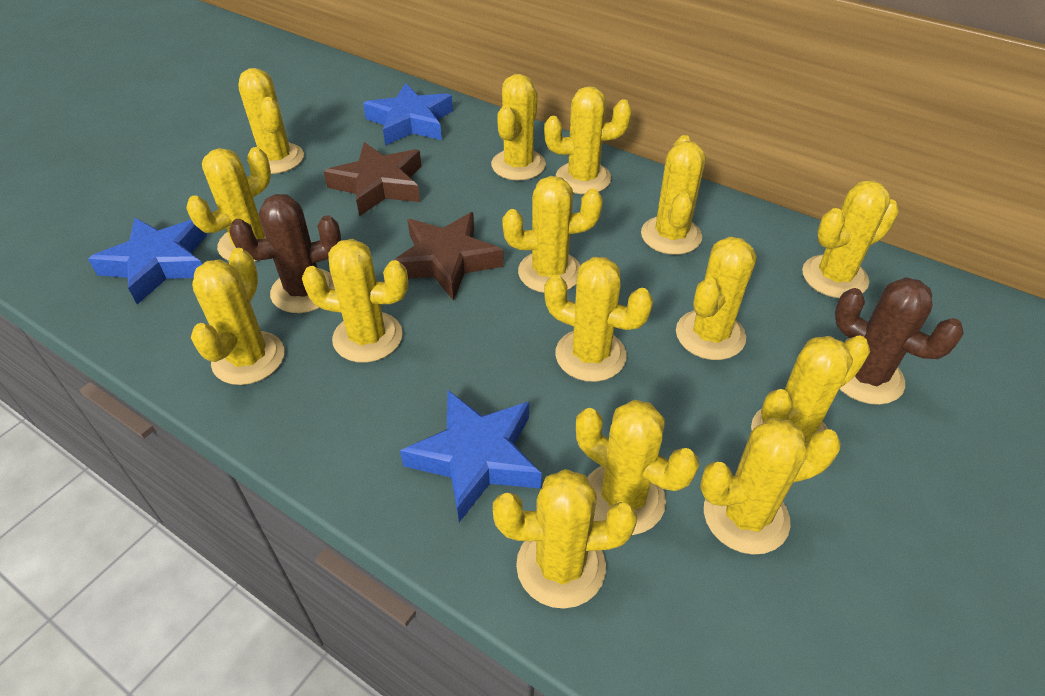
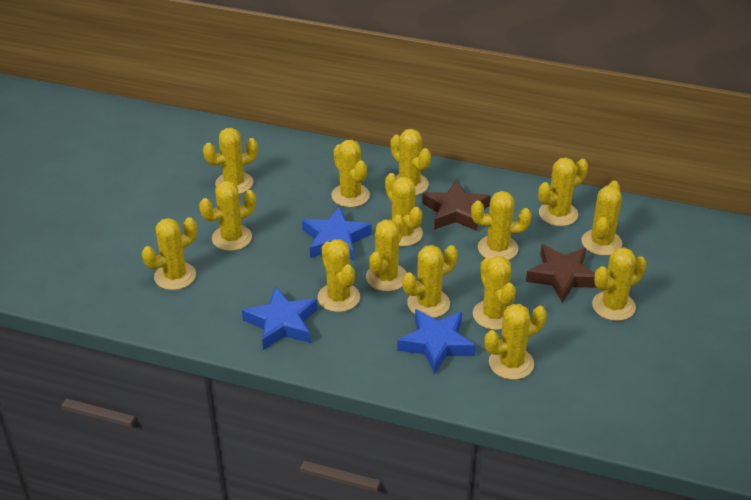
brown cactus: 2 -> 0

